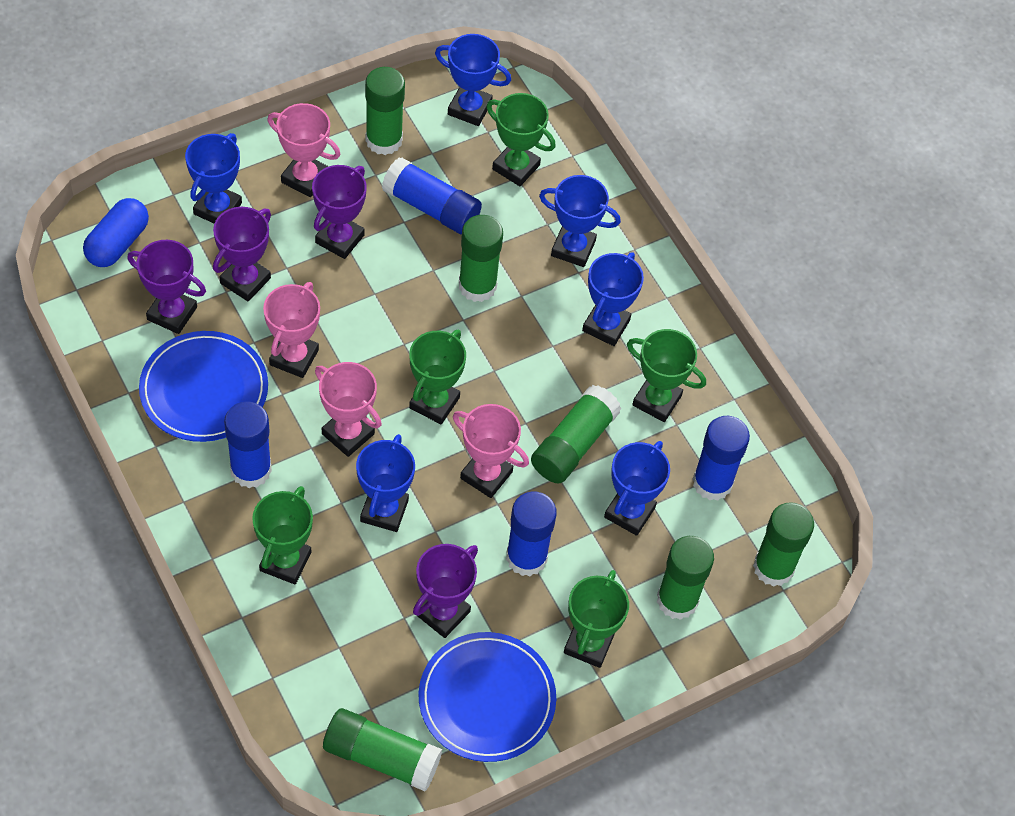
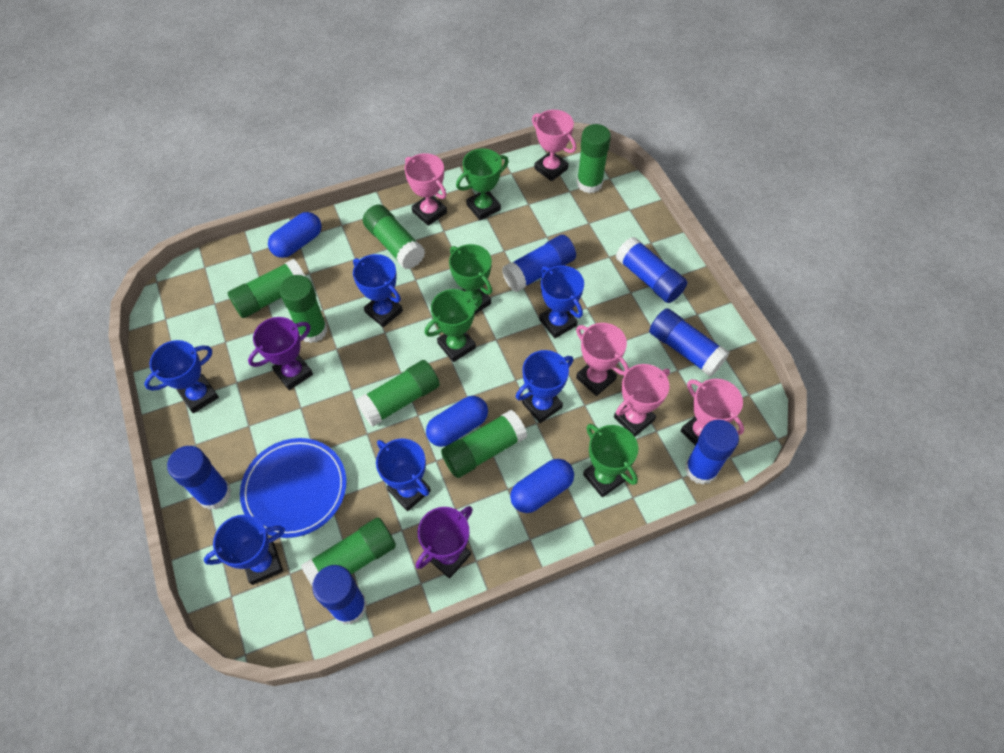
blue capsule: 1 -> 3
blue glue stick: 4 -> 6
blue plate: 2 -> 1
green glue stick: 6 -> 7
green trophy: 5 -> 4
pink trophy: 4 -> 5
purple trophy: 4 -> 2

